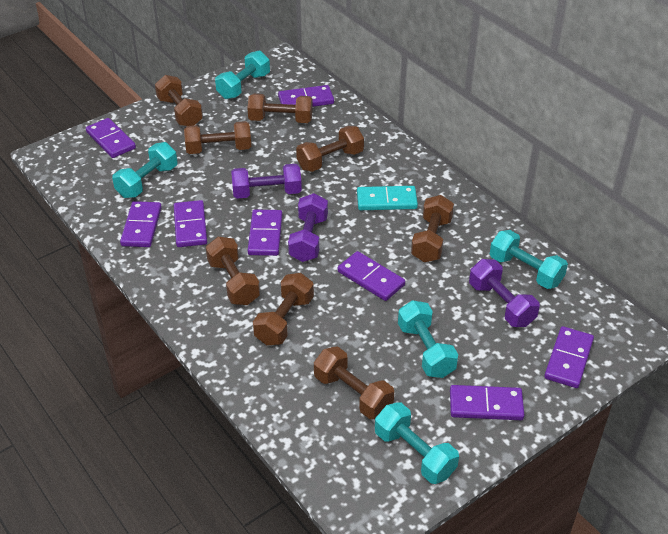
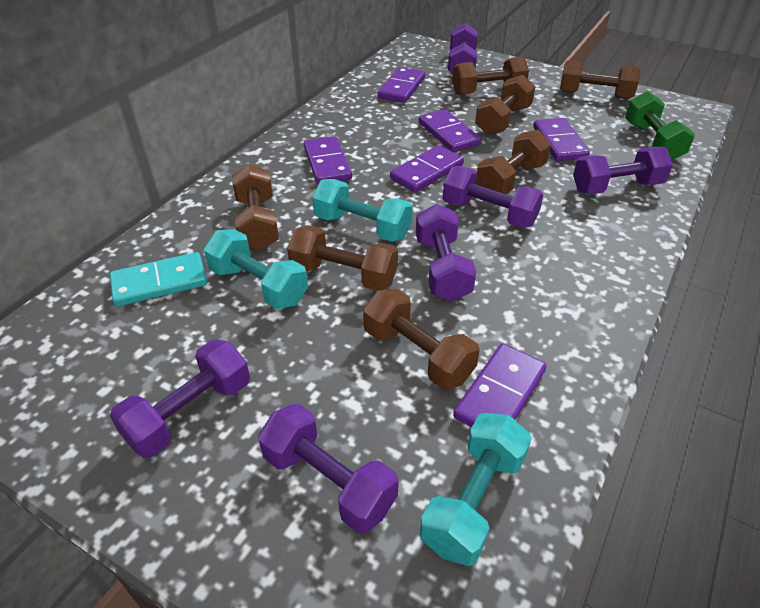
brown dumbbell: 8 -> 7
green dumbbell: 0 -> 1
purple domino: 8 -> 6
purple dumbbell: 3 -> 6
turquoise dumbbell: 5 -> 3

